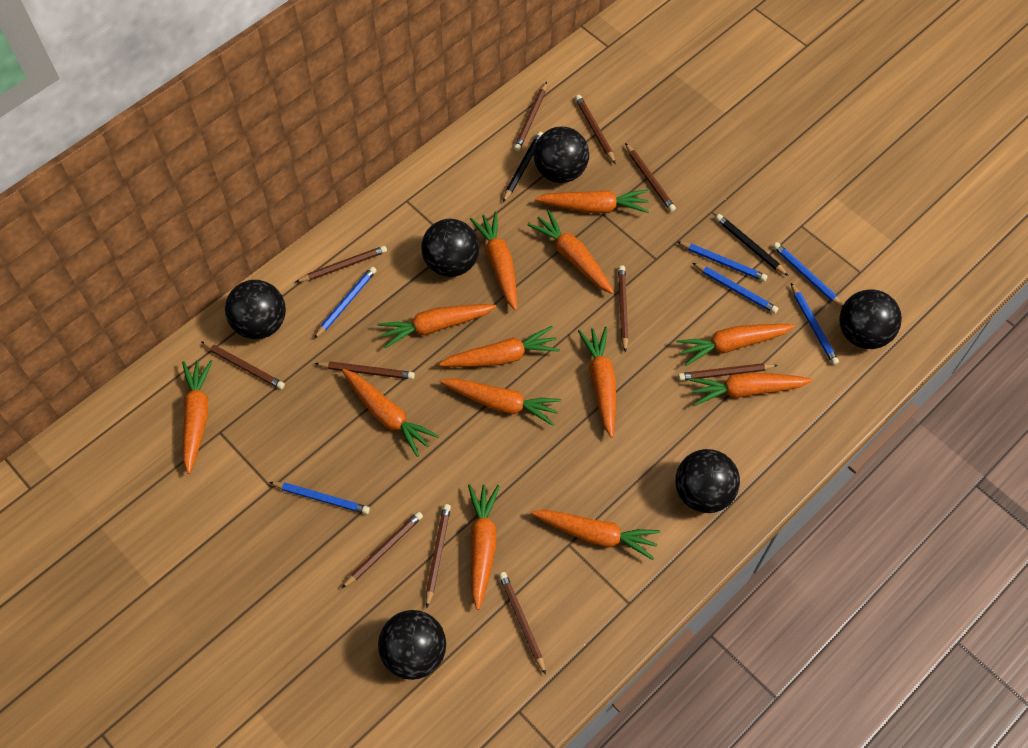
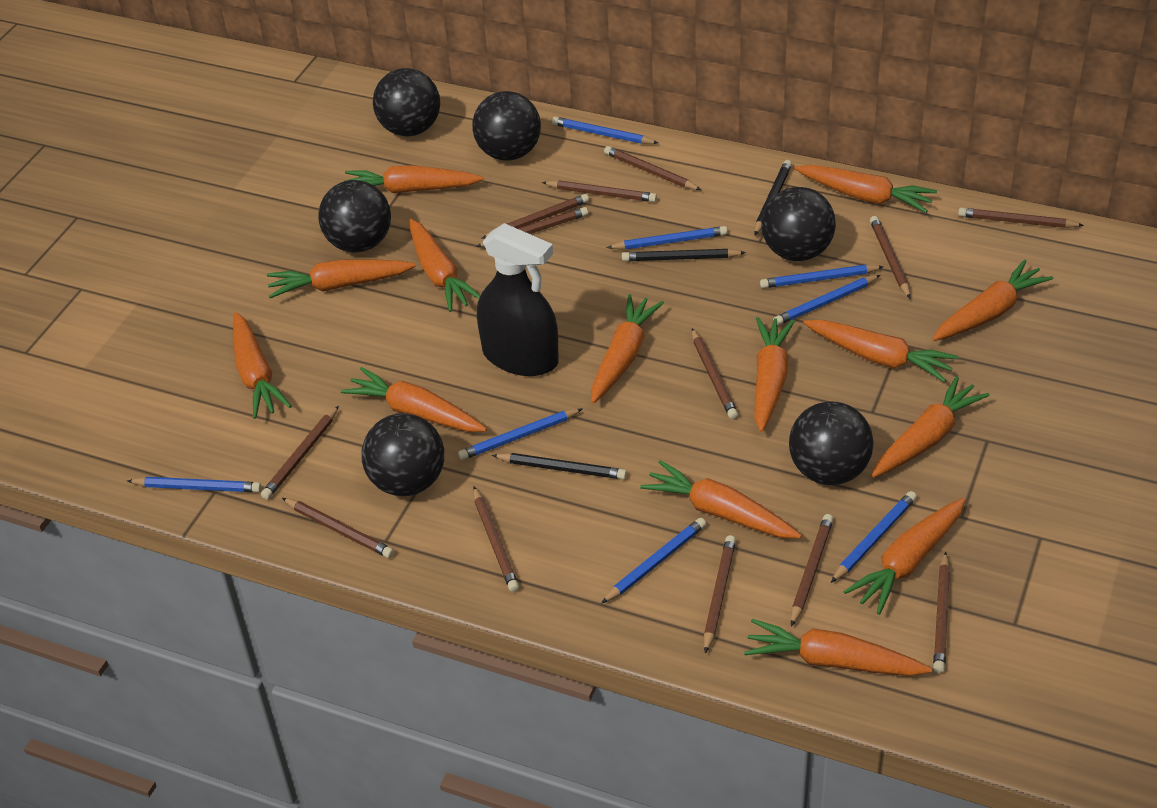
black pencil: 2 -> 3
black spray bottle: 0 -> 1
blue pencil: 6 -> 8
brown pencil: 11 -> 13
orange carrot: 13 -> 14

